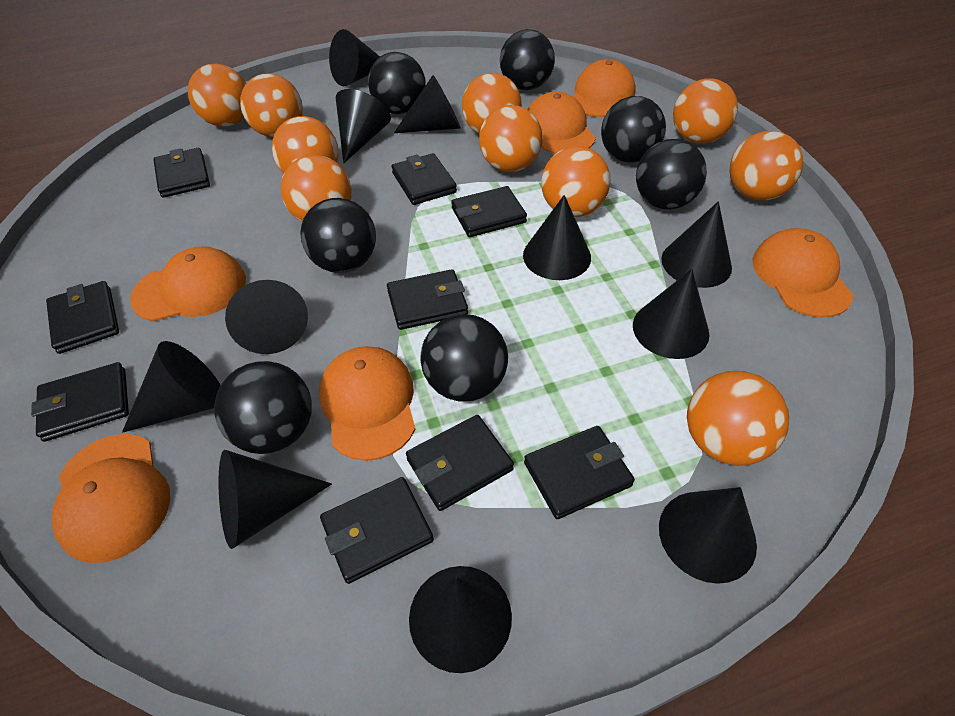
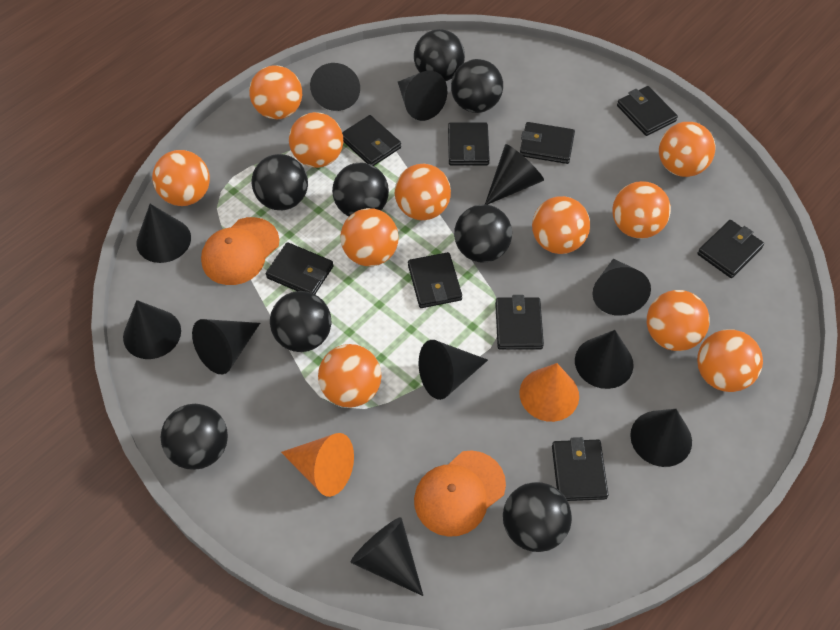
black ball: 7 -> 8
orange ball: 10 -> 11
orange cap: 6 -> 2
orange cone: 0 -> 2

